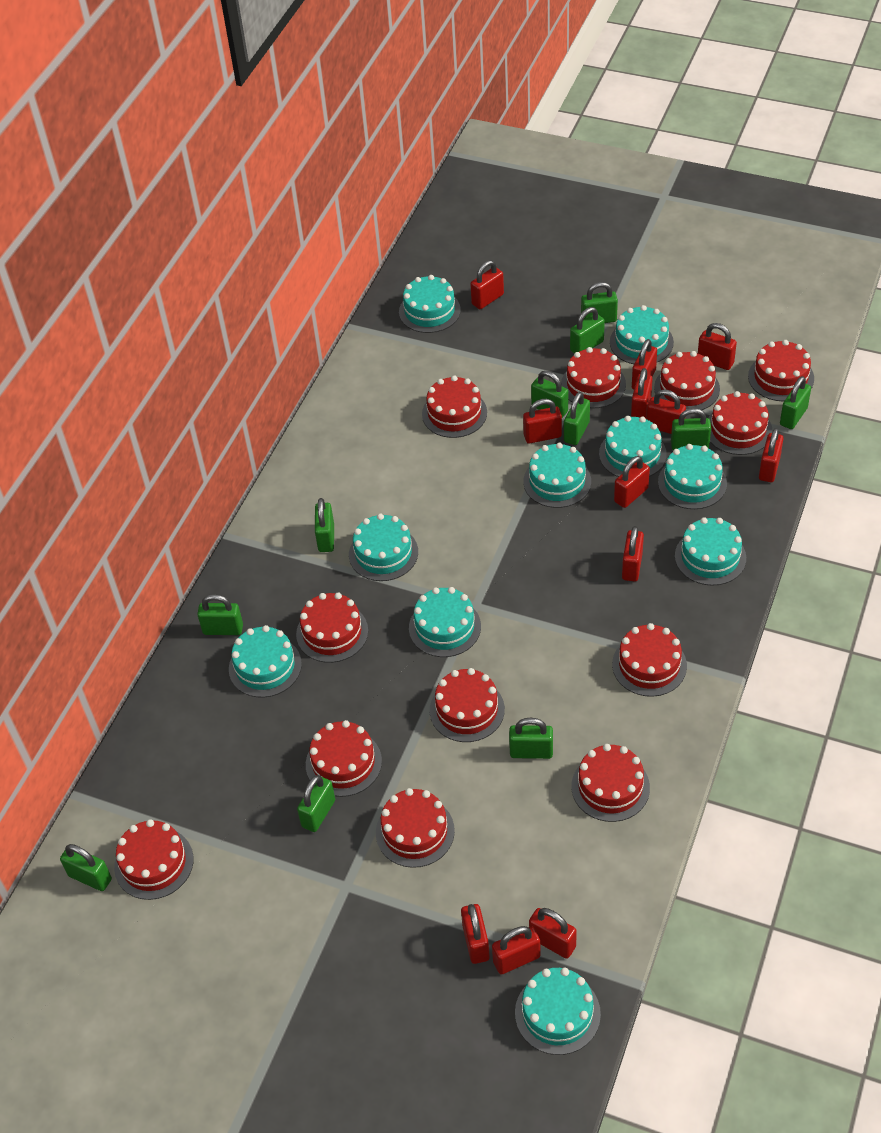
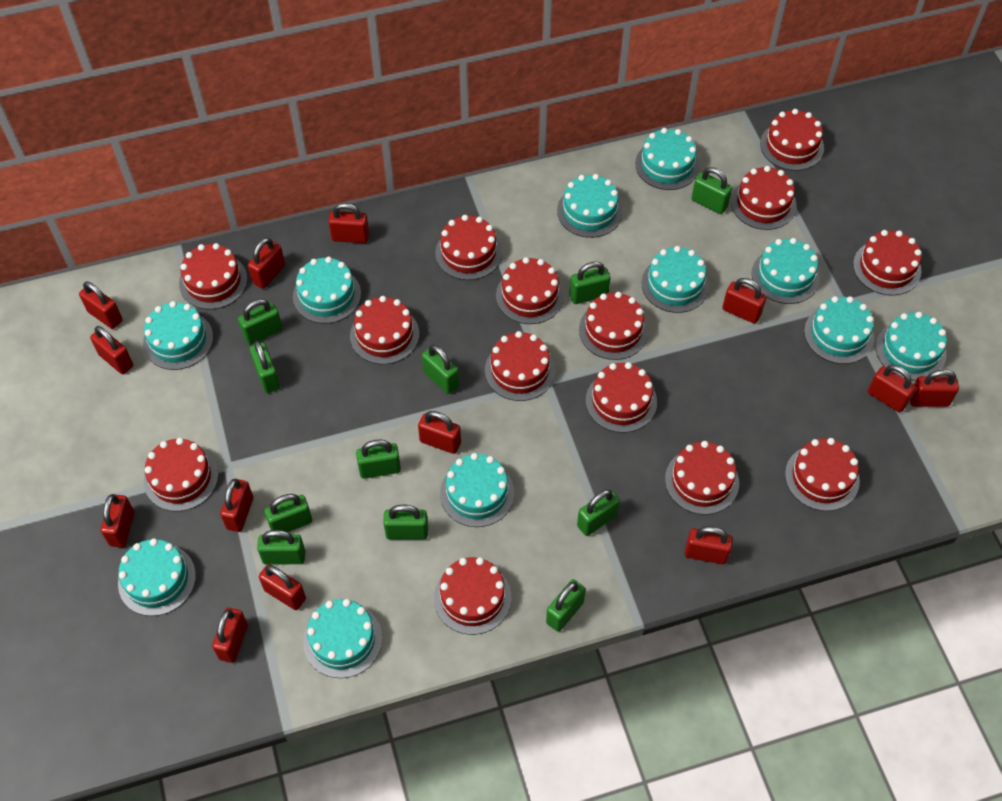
red cake: 12 -> 14
red padlock: 12 -> 13
turquoise cake: 10 -> 11

